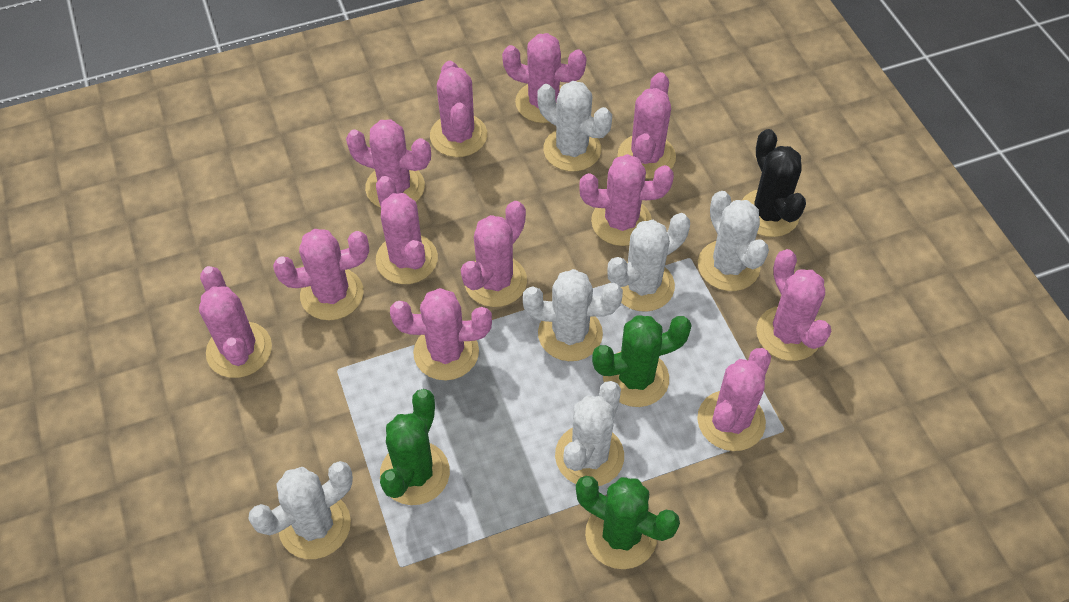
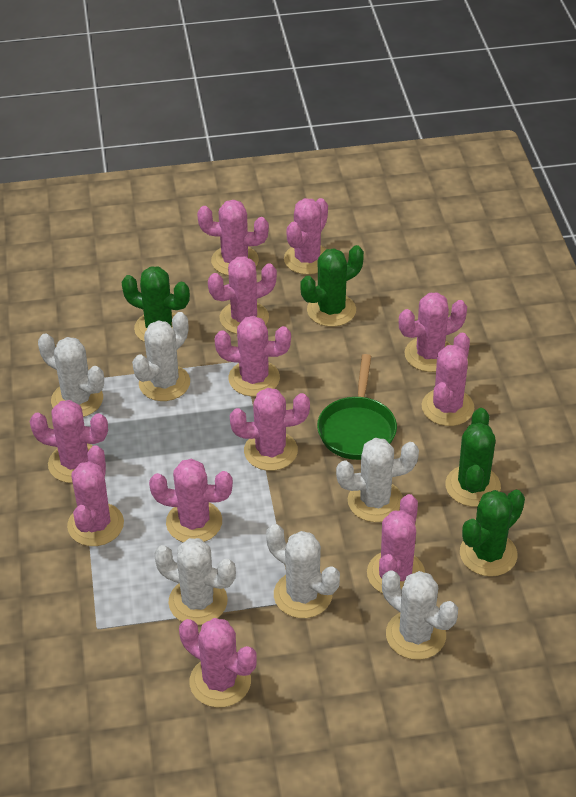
black cactus: 1 -> 0
green cactus: 3 -> 4
green pan: 0 -> 1

